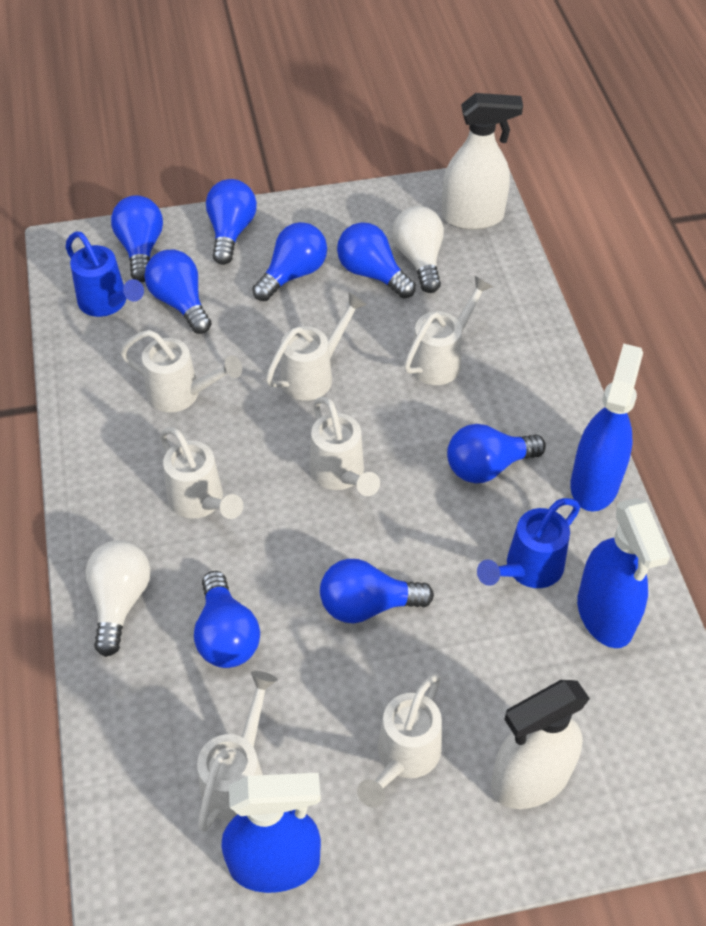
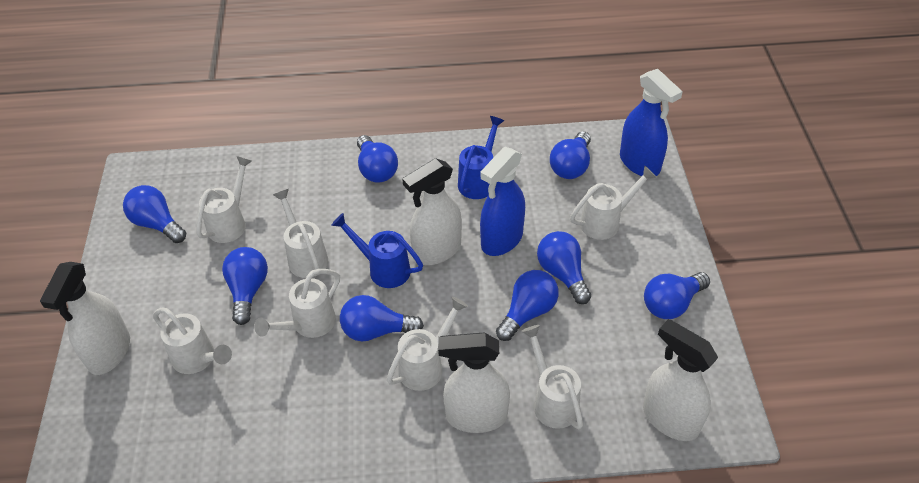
blue spray bottle: 3 -> 2
white light bulb: 2 -> 0
white spray bottle: 2 -> 4

